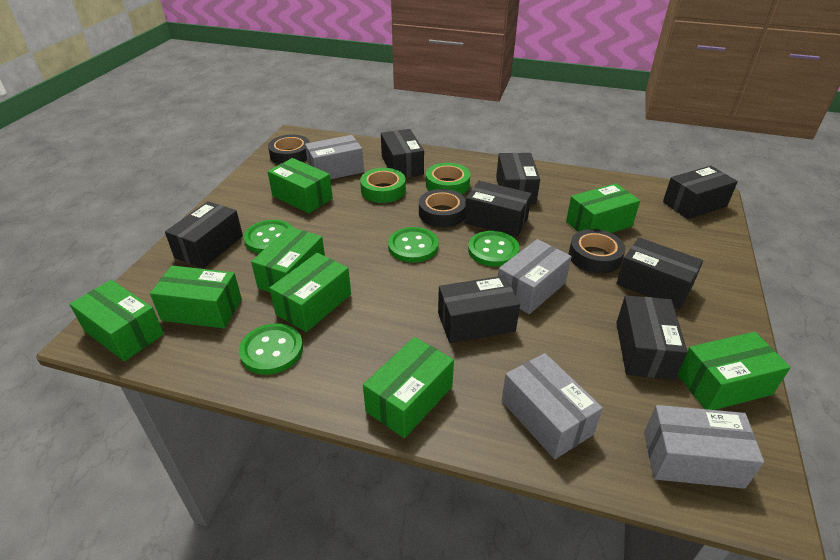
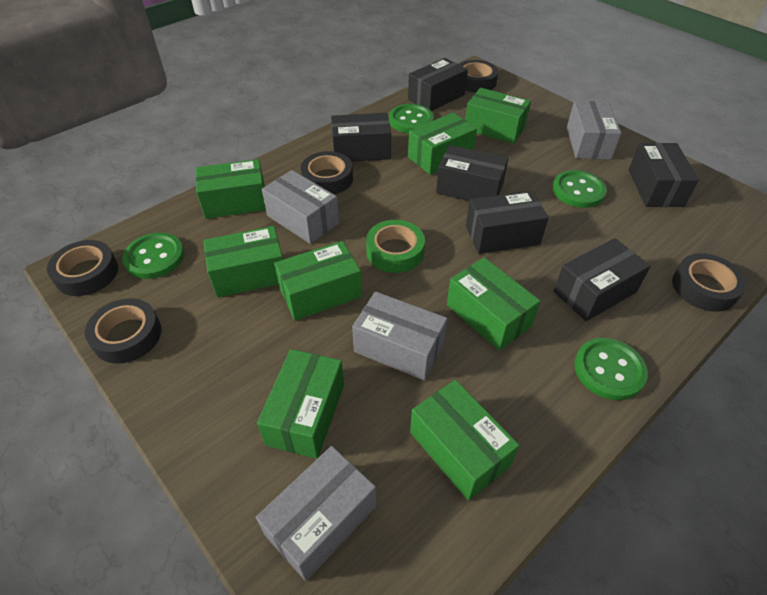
black box: 8 -> 6
black tape: 3 -> 5
green tape: 2 -> 1

